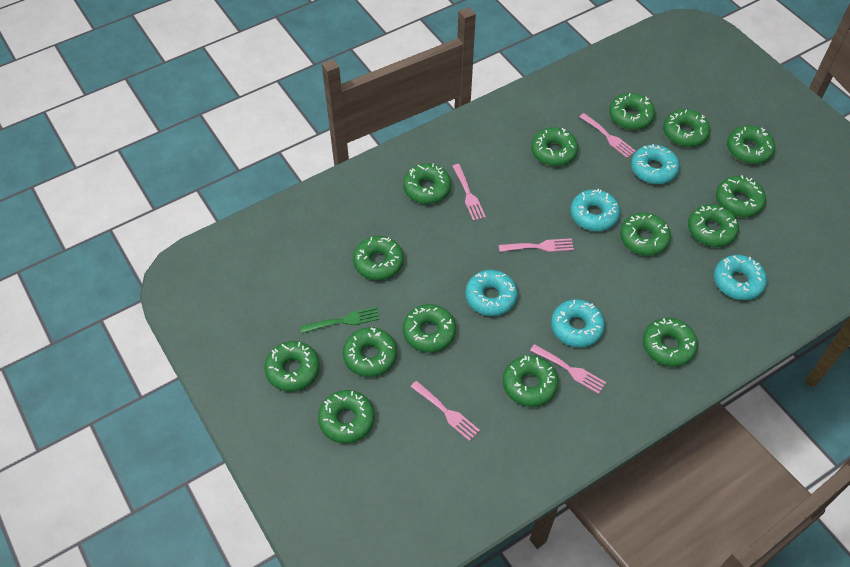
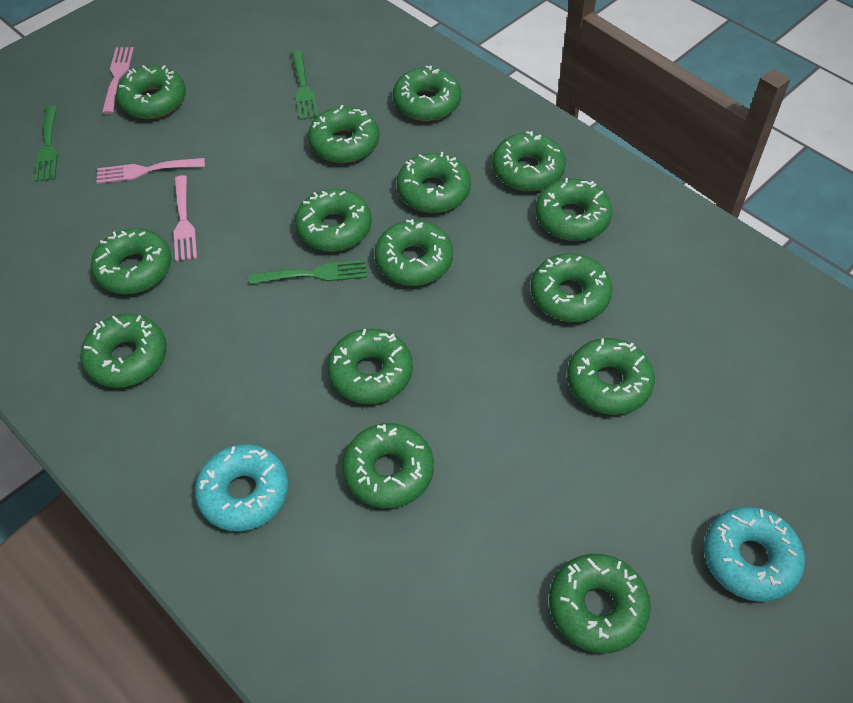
green fork: 1 -> 3
pink fork: 5 -> 3
turquoise donut: 5 -> 2

